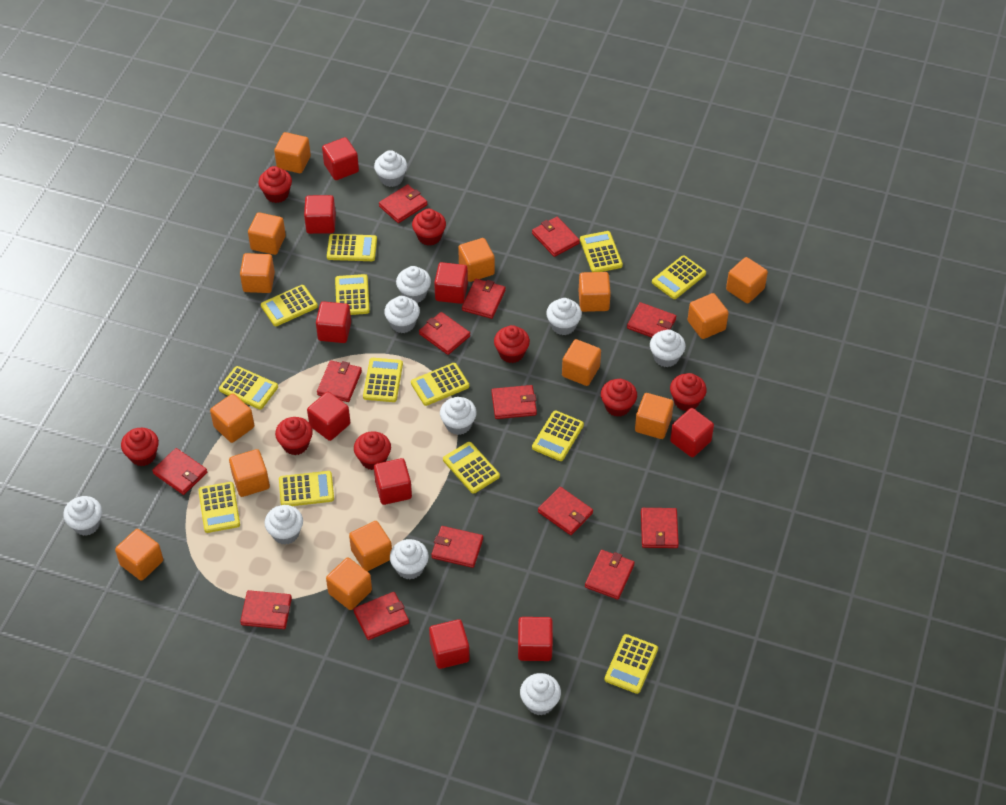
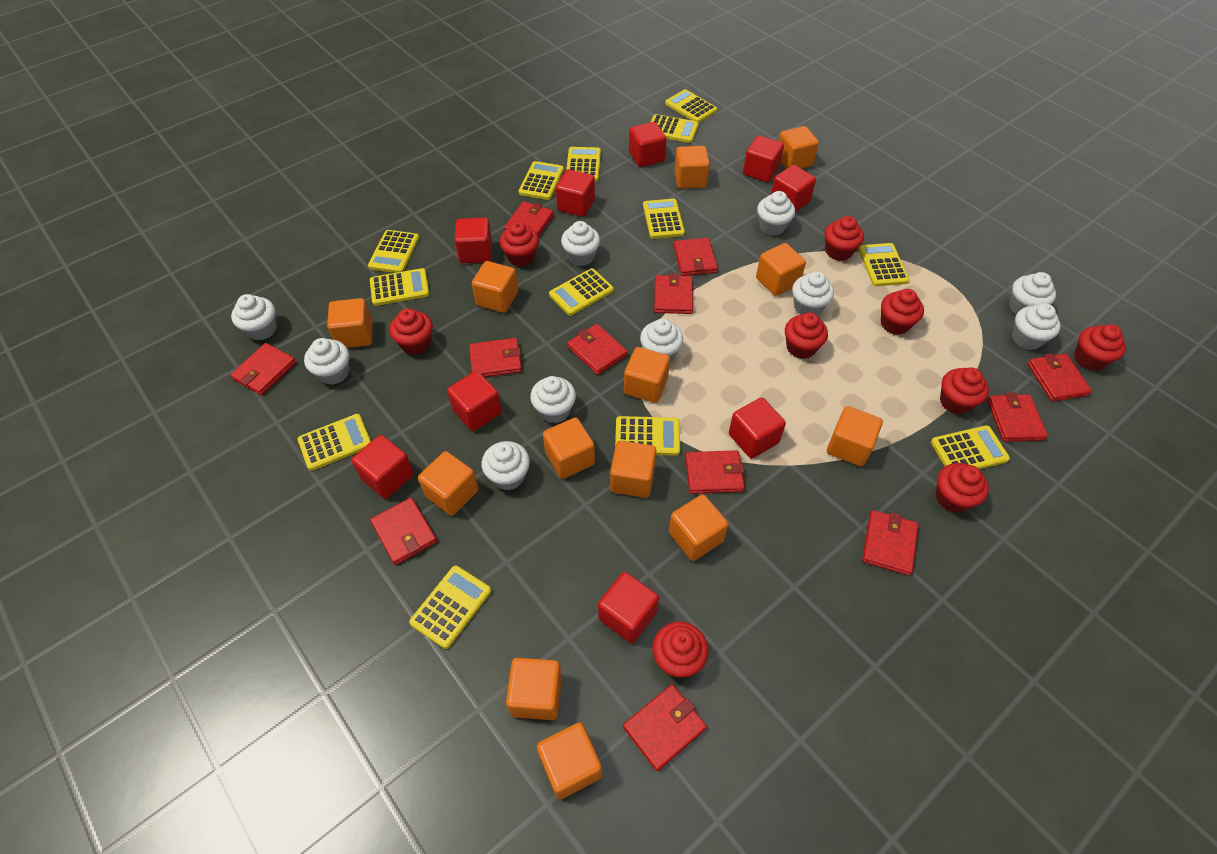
orange cube: 14 -> 13
red cupcake: 8 -> 9
red wallet: 14 -> 12

